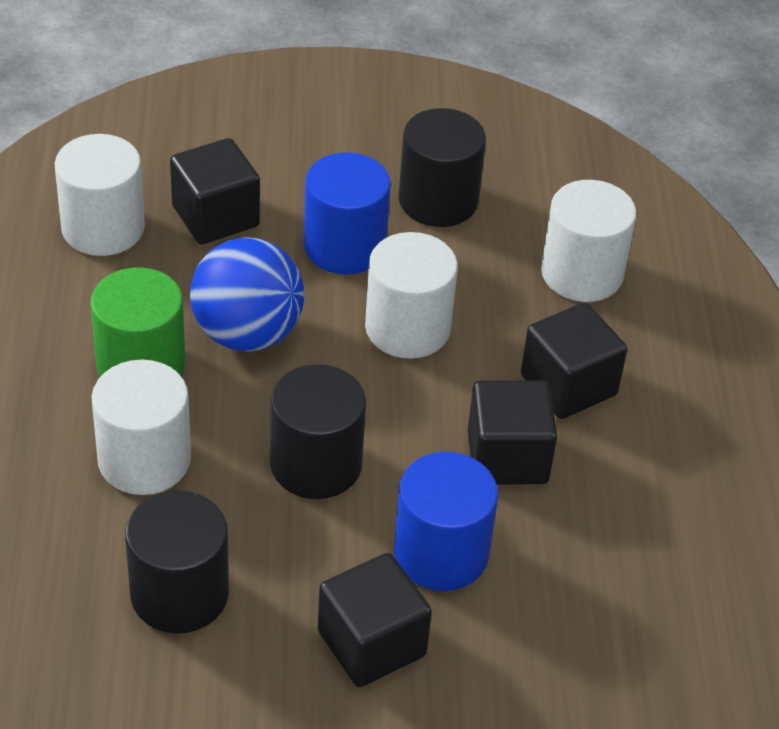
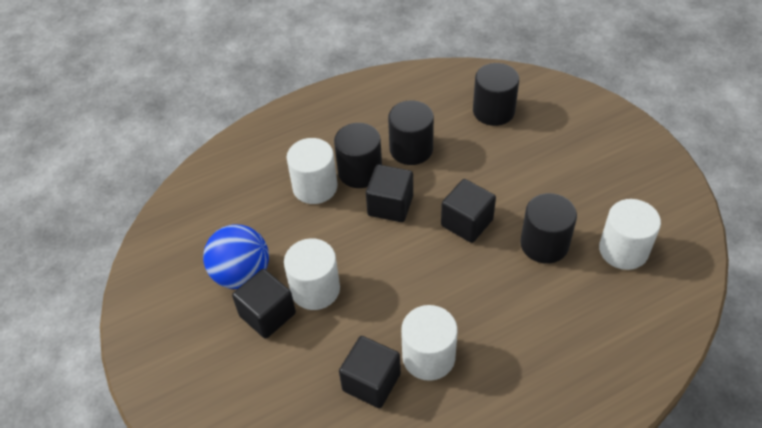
black cylinder: 3 -> 4
blue cylinder: 2 -> 0
green cylinder: 1 -> 0

